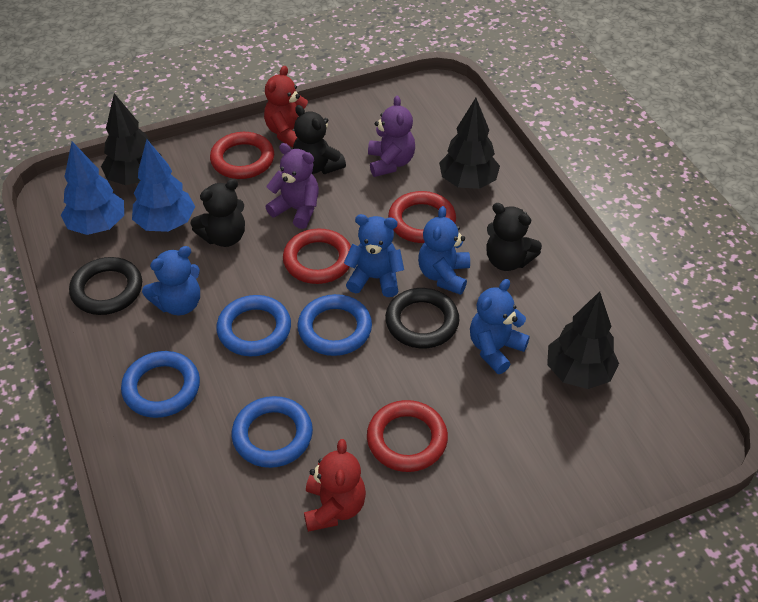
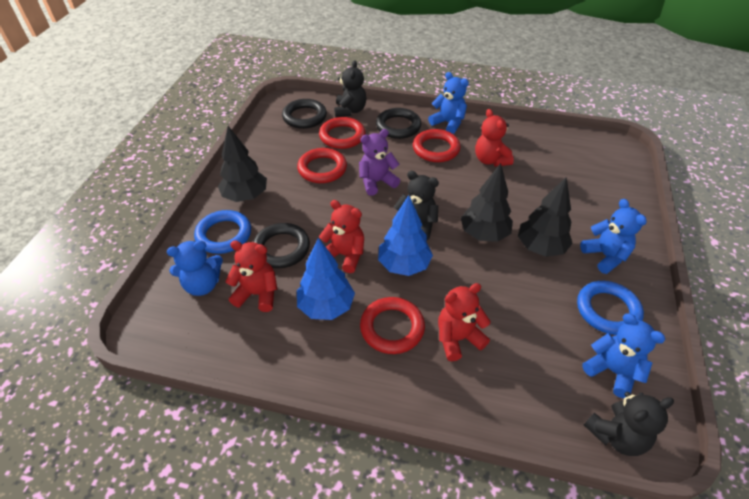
black ring: 2 -> 3
blue ring: 4 -> 2
purple teddy bear: 2 -> 1
red teddy bear: 2 -> 4

